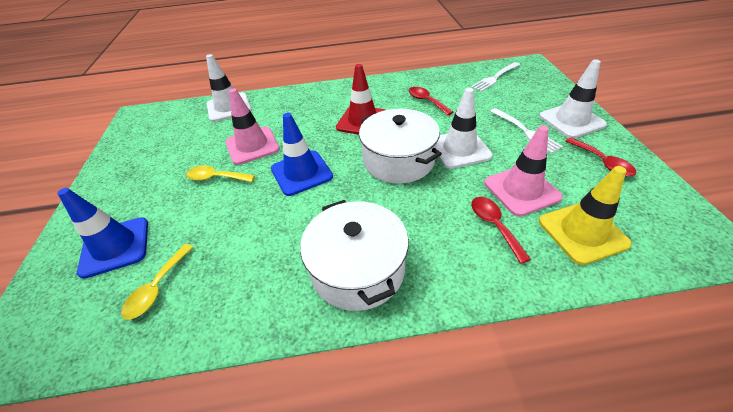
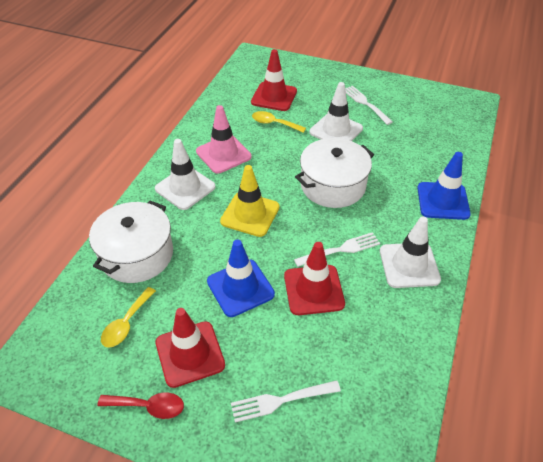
pink traffic cone: 2 -> 1
red spoon: 3 -> 1
red traffic cone: 1 -> 3
white fork: 2 -> 3

